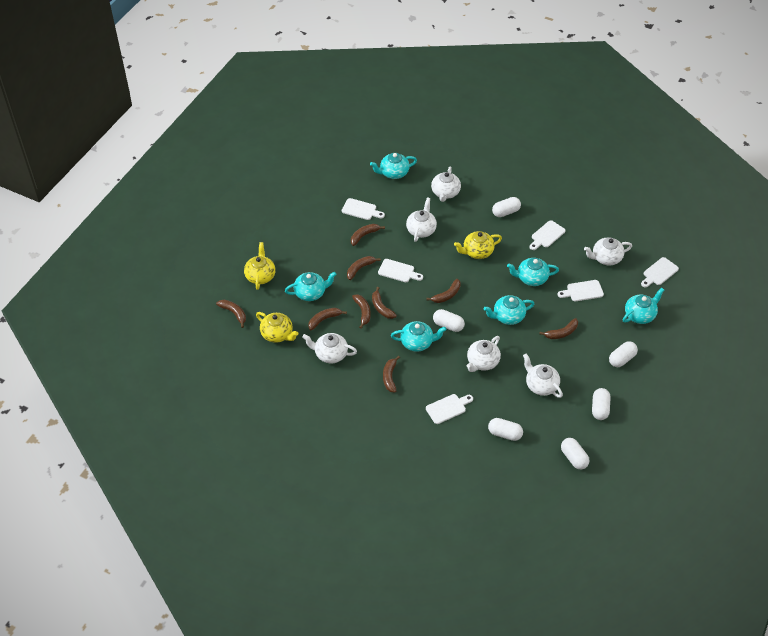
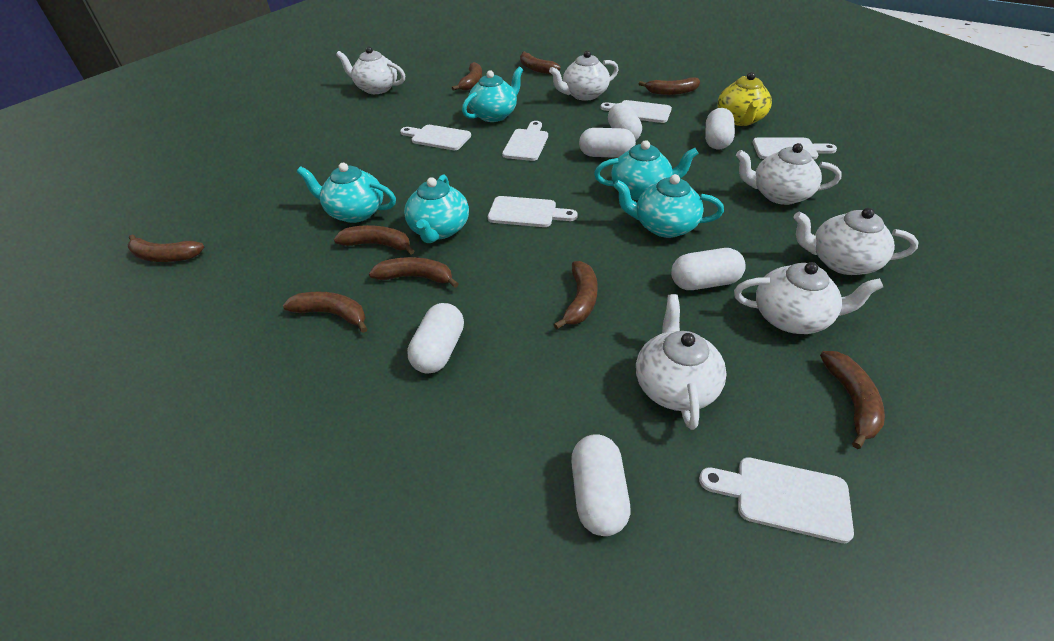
turquoise teapot: 6 -> 5
yellow teapot: 3 -> 1

